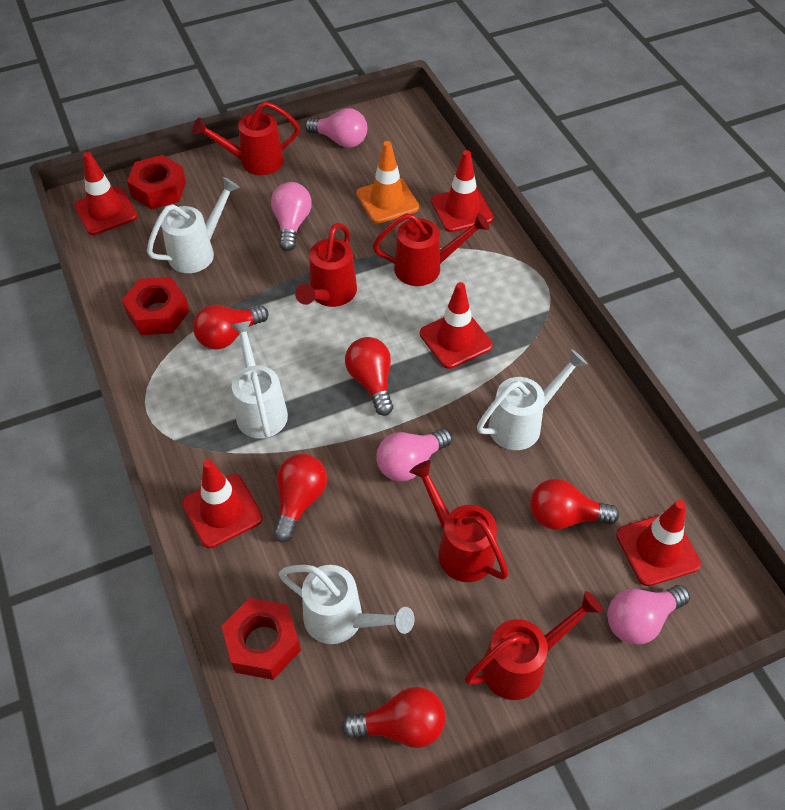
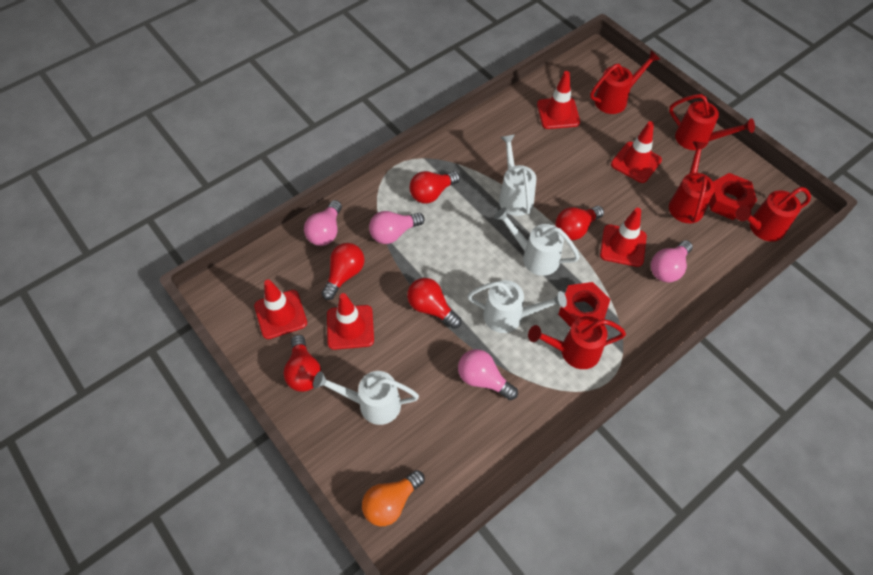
orange light bulb: 0 -> 1
orange traffic cone: 1 -> 0
red nut: 3 -> 2

